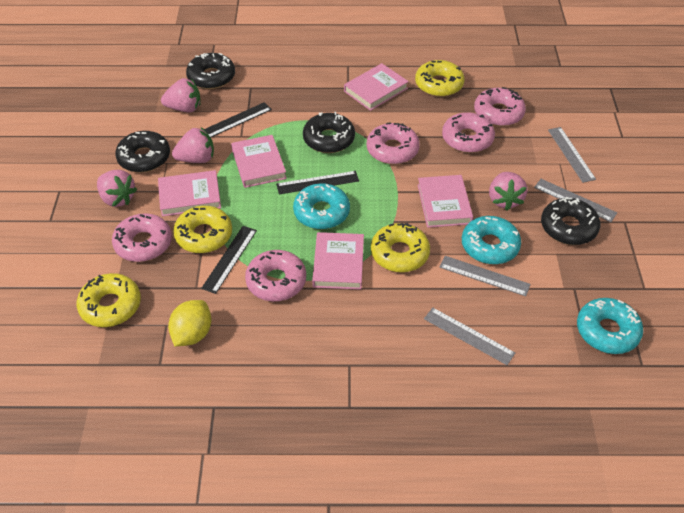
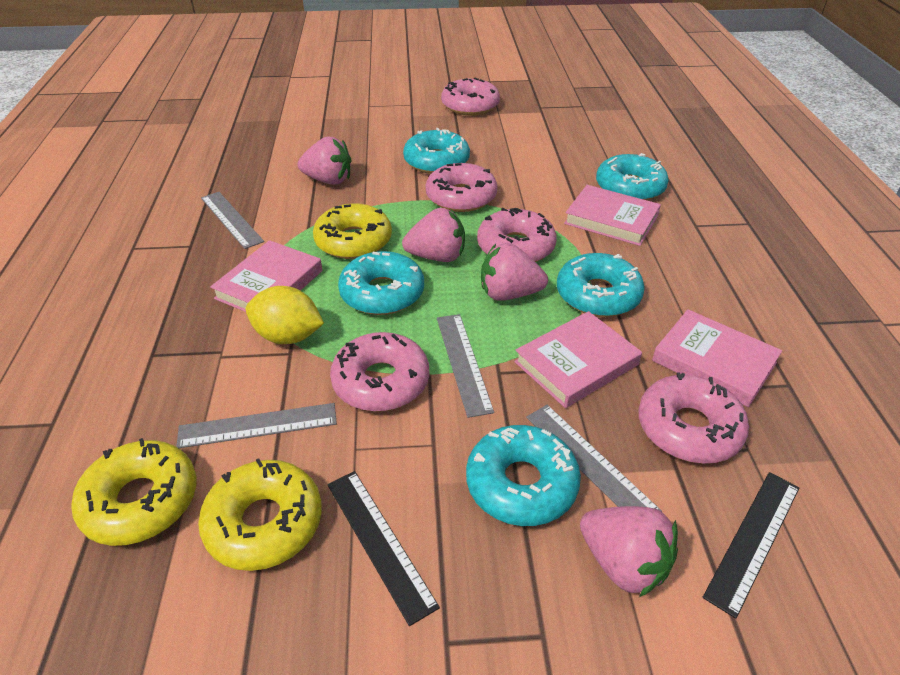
black donut: 4 -> 0
black ruler: 3 -> 2
pink book: 5 -> 4
turquoise donut: 3 -> 5
yellow donut: 4 -> 3

